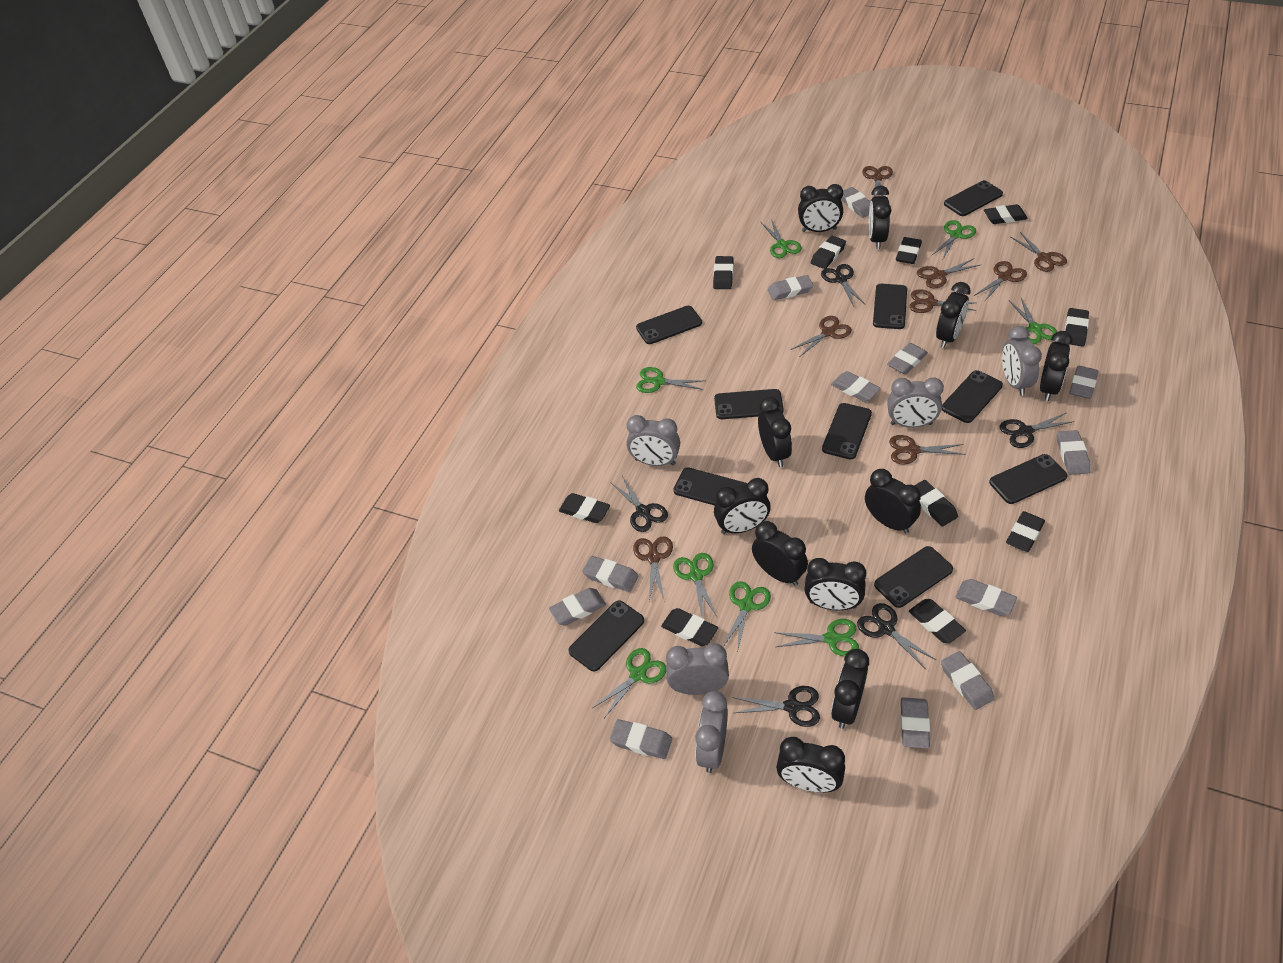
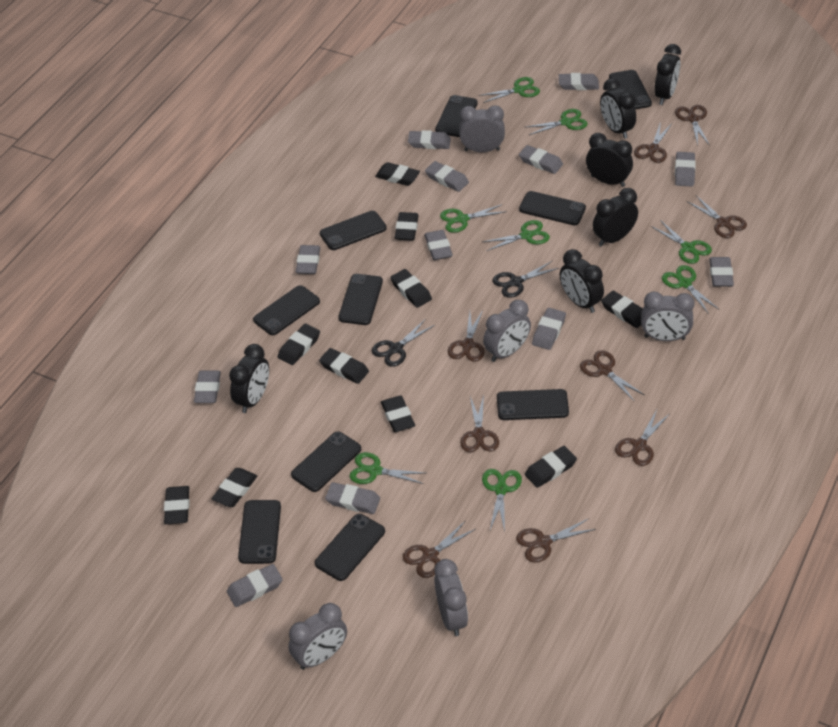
black clock: 11 -> 6
black scissors: 5 -> 2
brown scissors: 8 -> 9

